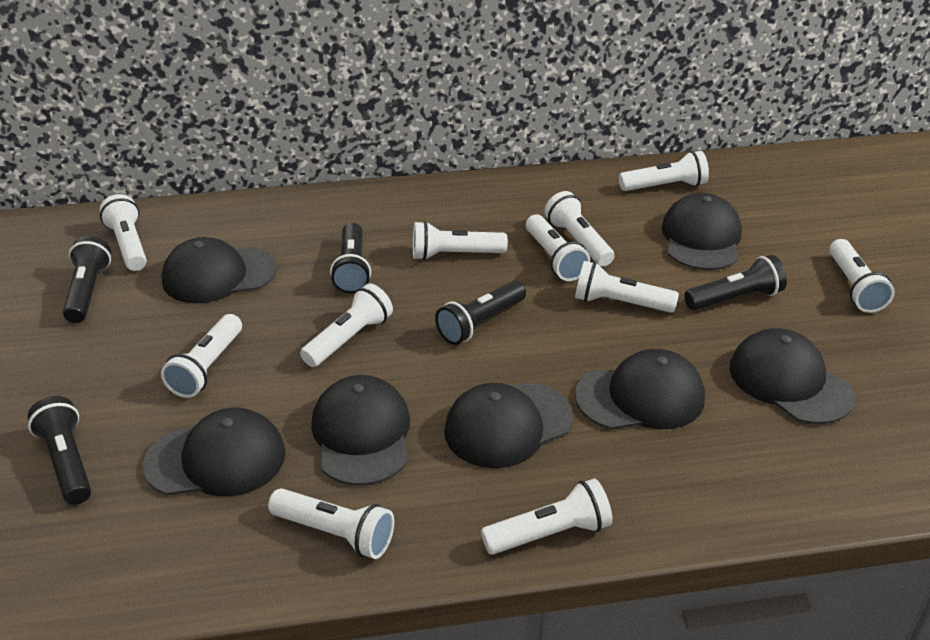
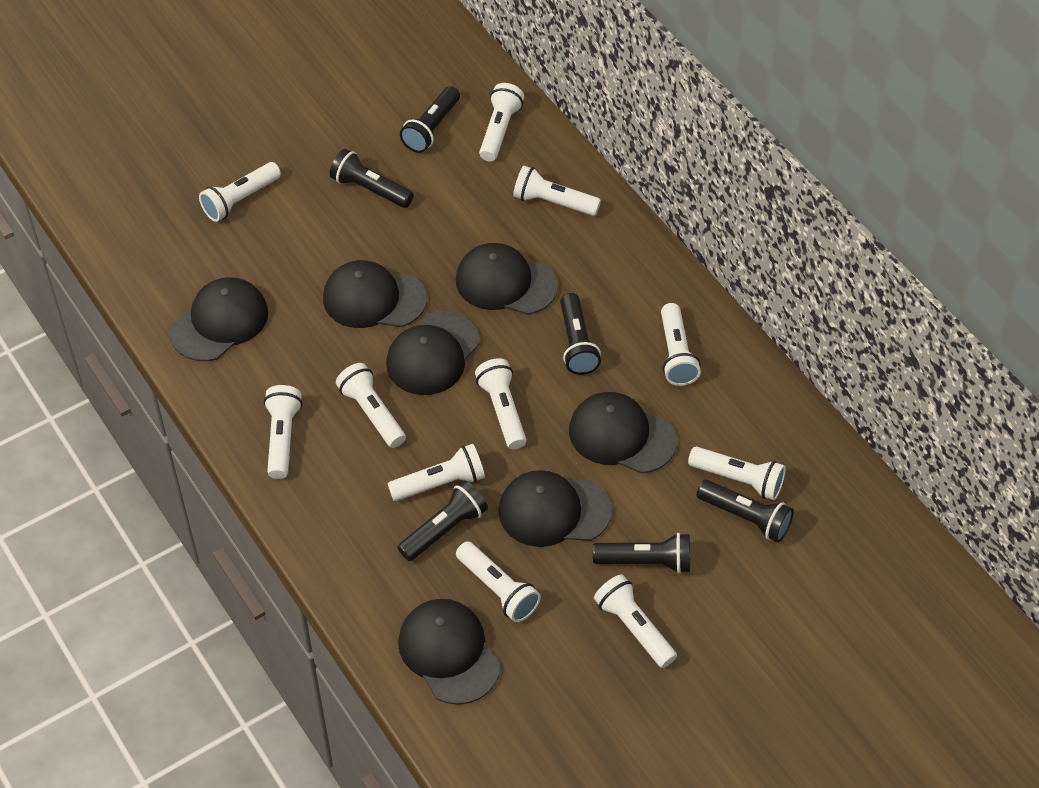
black flashlight: 5 -> 6

